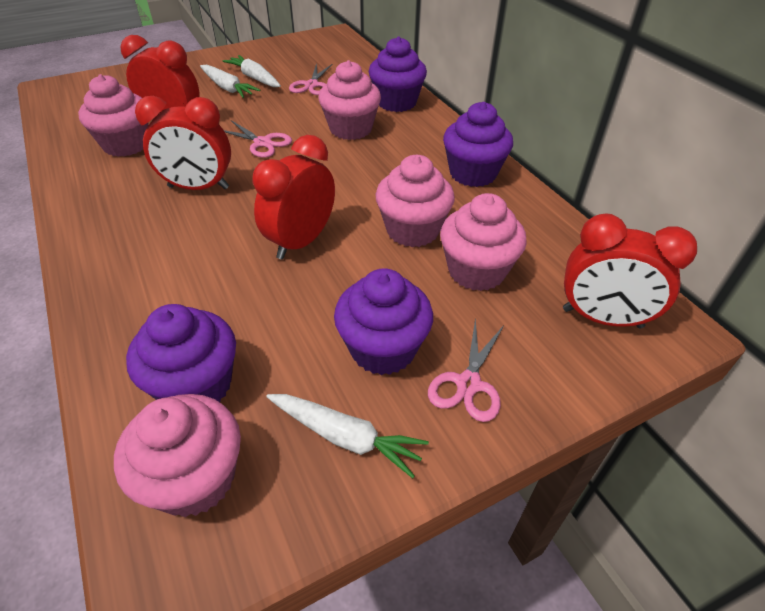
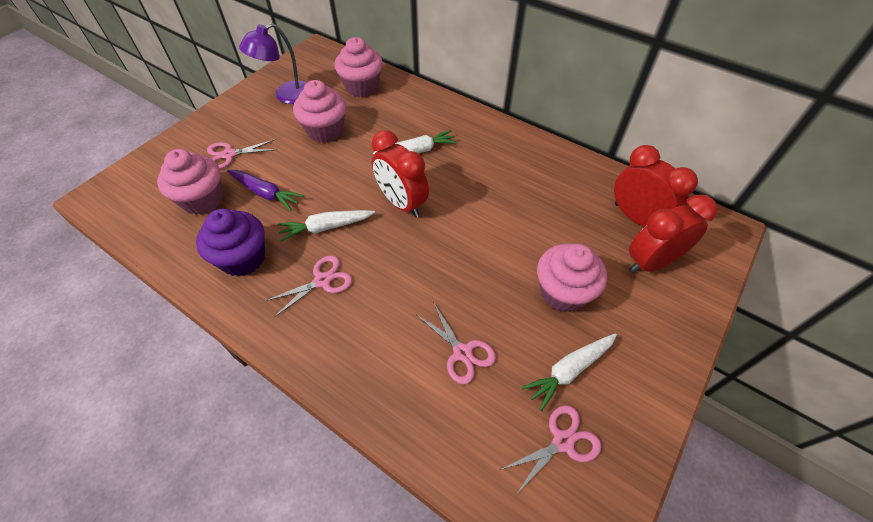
pink cupcake: 5 -> 4
pink scissors: 3 -> 4
purple carrot: 0 -> 1
purple cupcake: 4 -> 1
purple lamp: 0 -> 1
red clock: 4 -> 3

